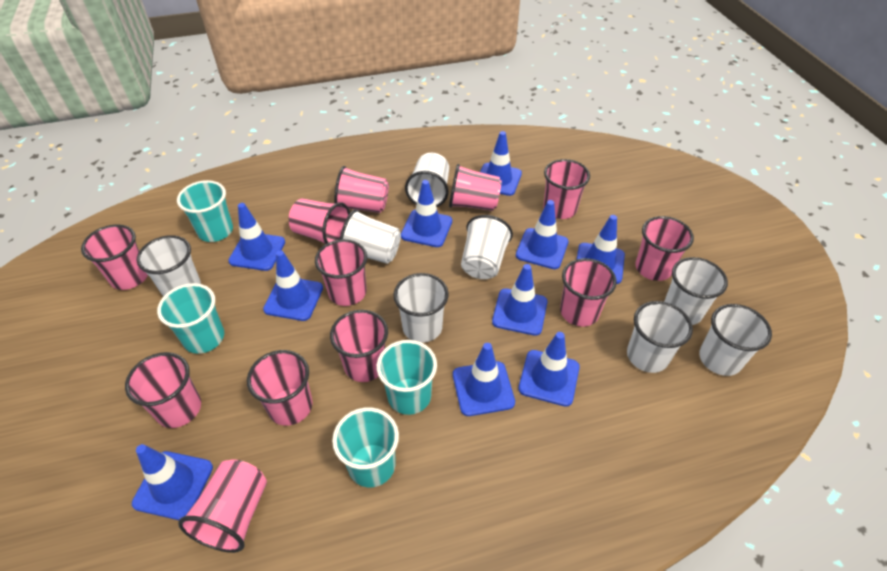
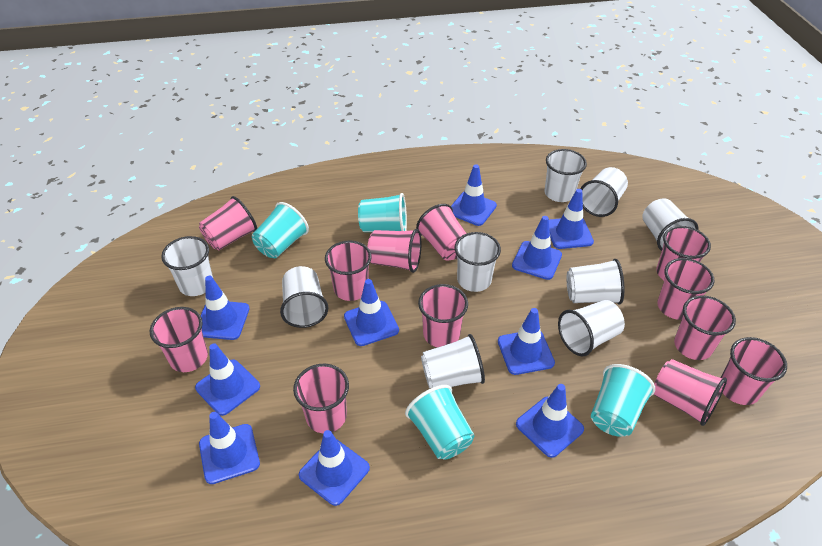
white cup: 8 -> 9

